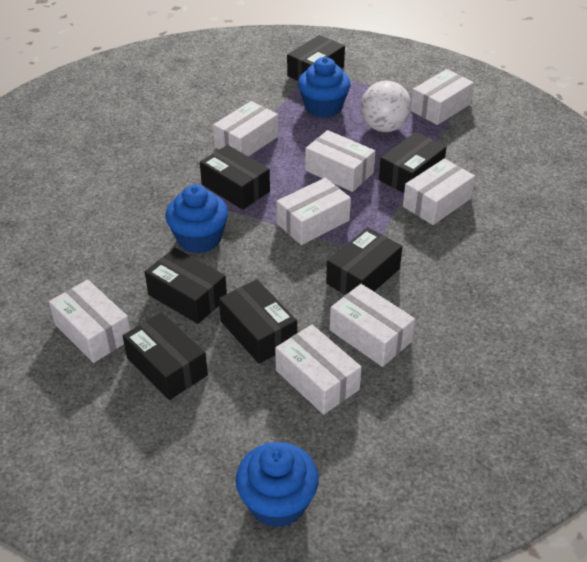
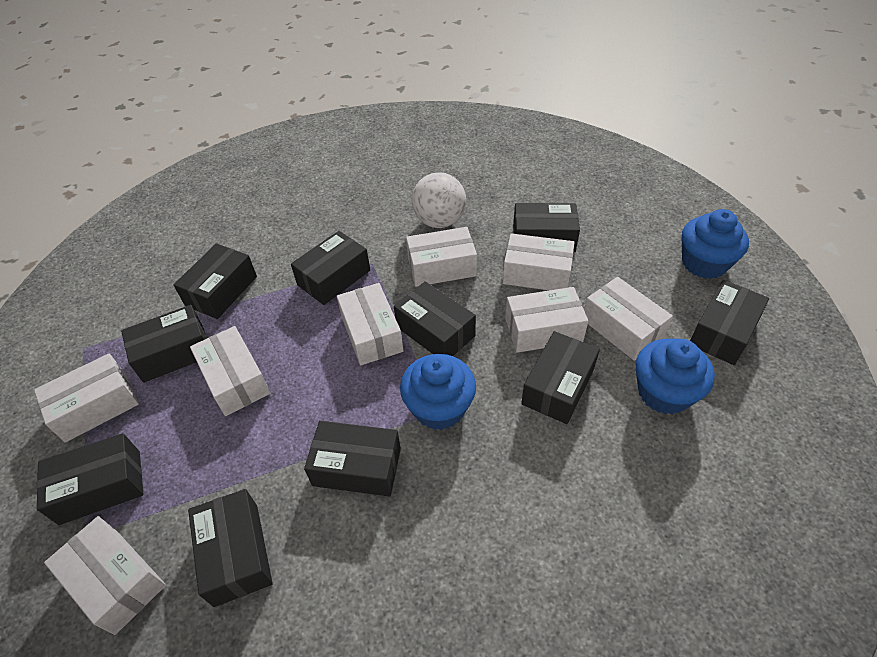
black box: 7 -> 10

